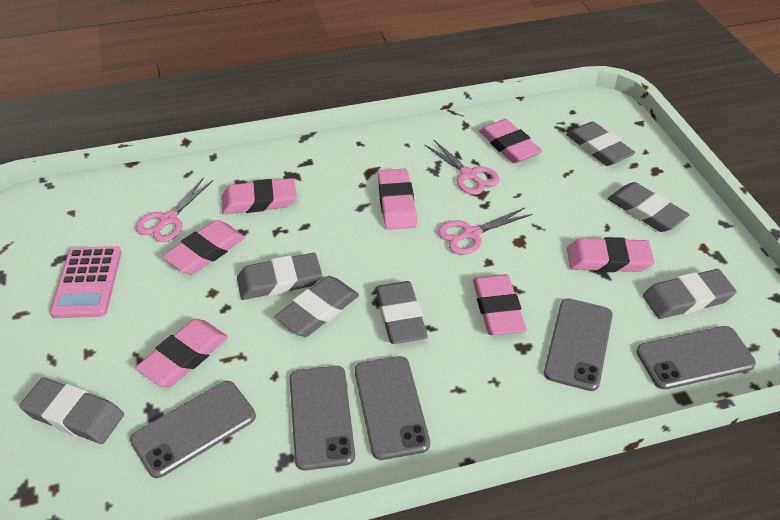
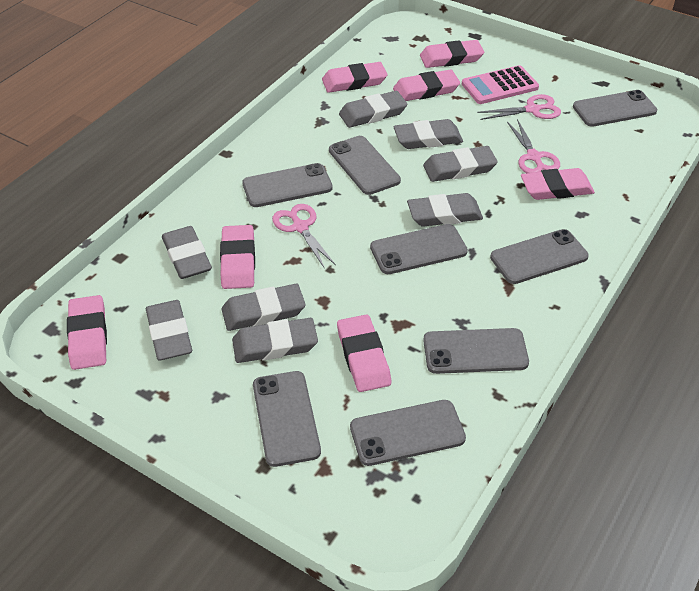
grey eraser: 7 -> 8
grey phone: 5 -> 8

